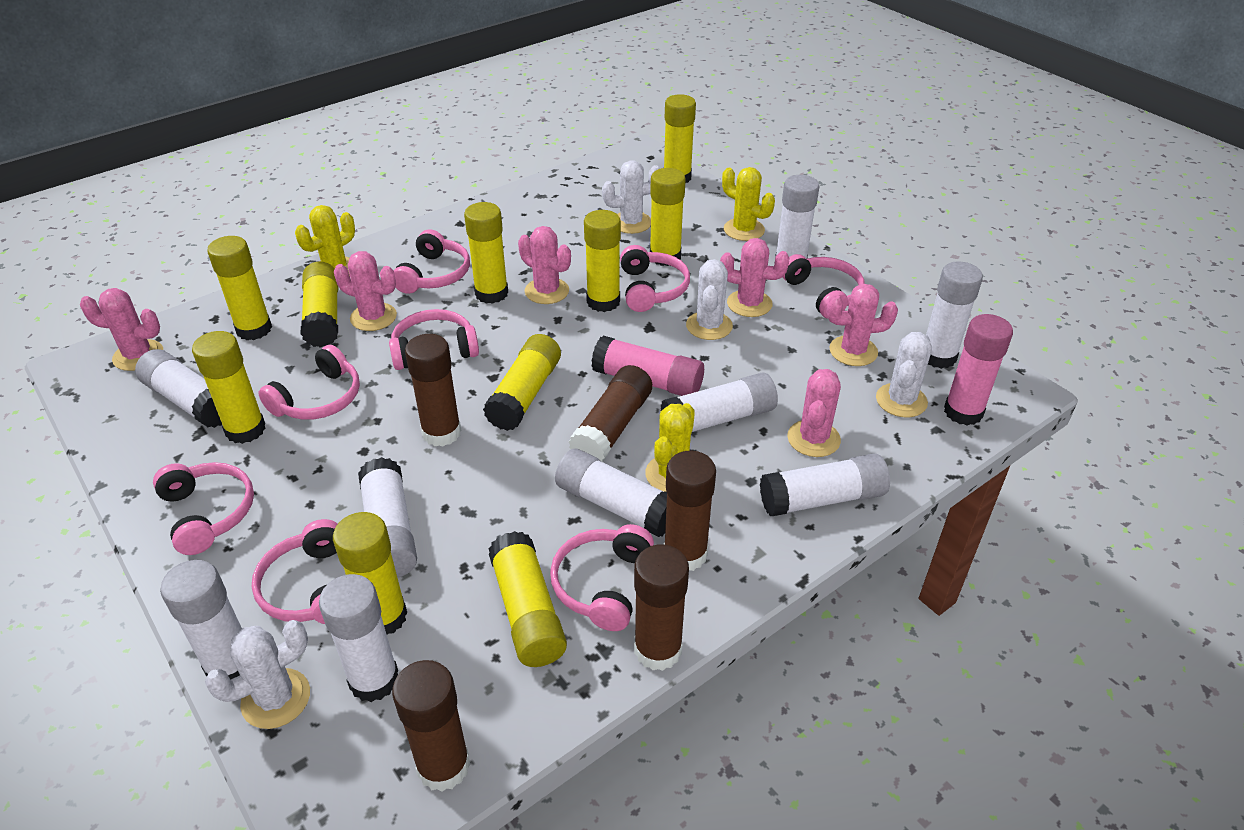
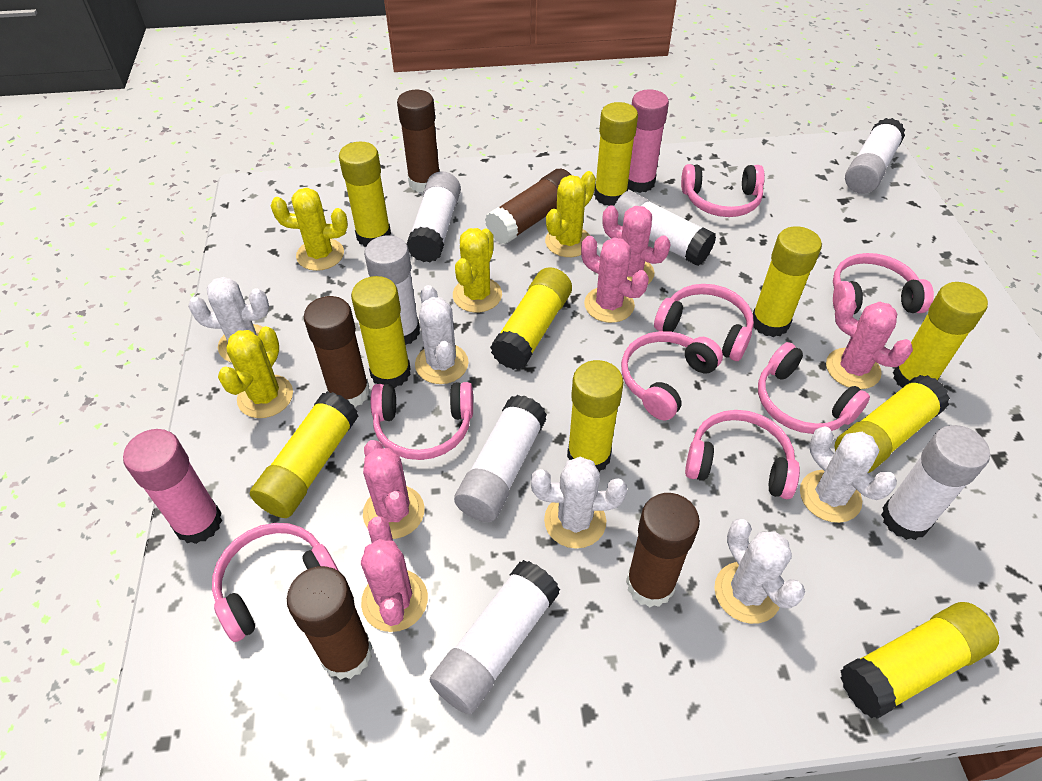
pink cactus: 6 -> 5
white cactus: 4 -> 5
white glue stick: 9 -> 7
yellow cactus: 3 -> 4

